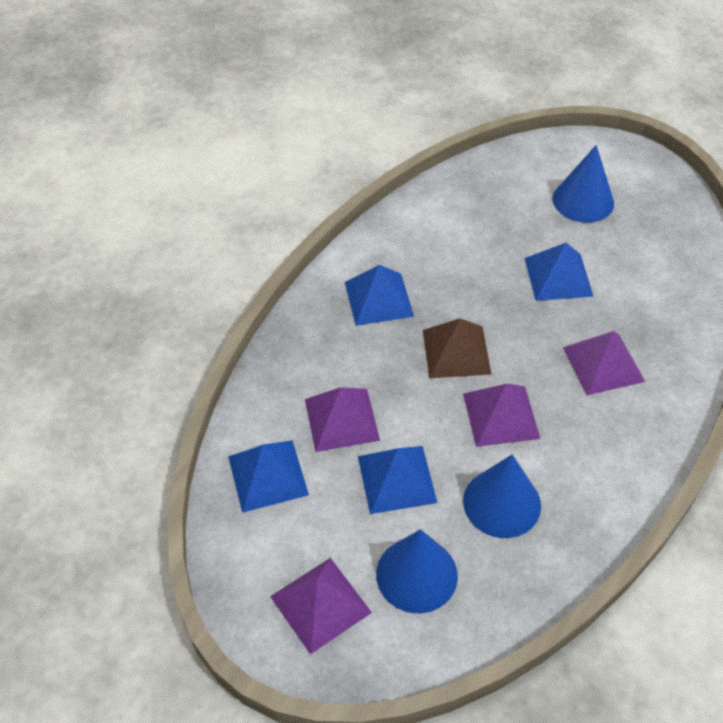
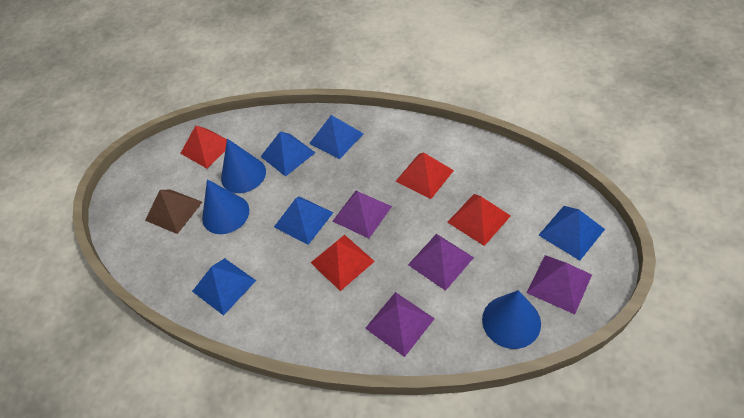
blue pyramid: 4 -> 5
red pyramid: 0 -> 4

